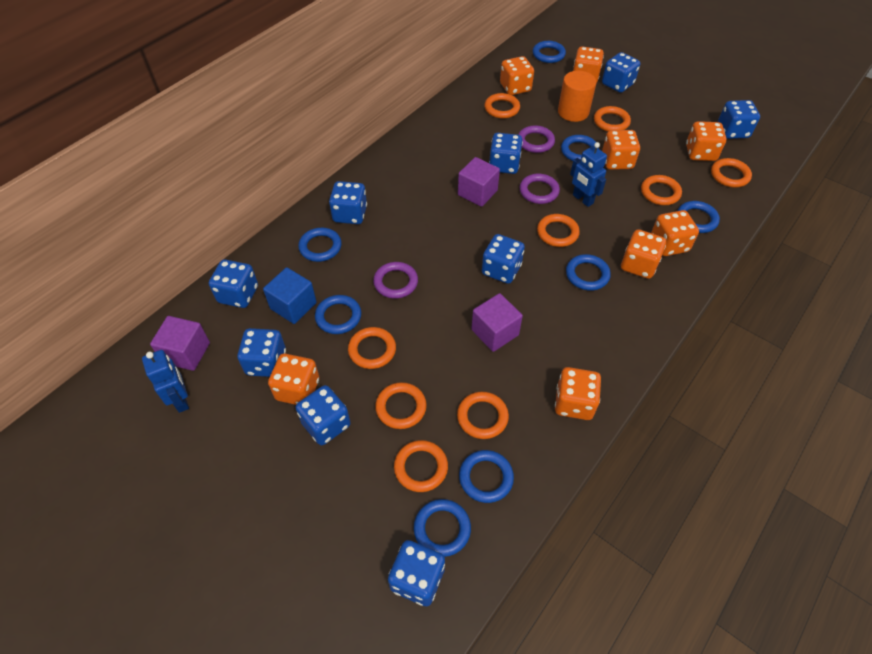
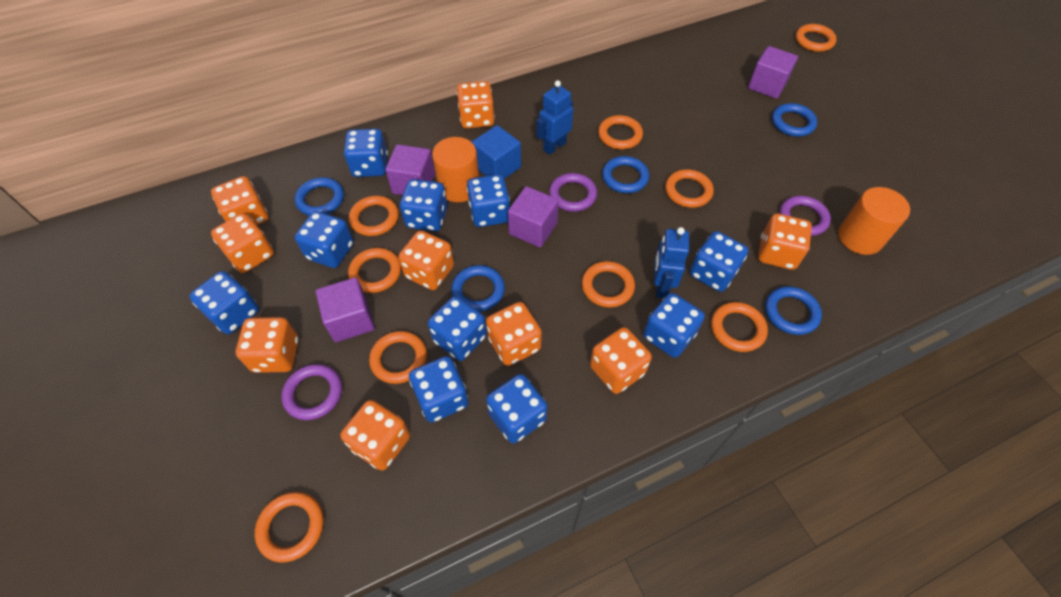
blue dice: 9 -> 10
blue ring: 8 -> 5
orange cylinder: 1 -> 2
orange dice: 8 -> 9
purple cube: 3 -> 4

